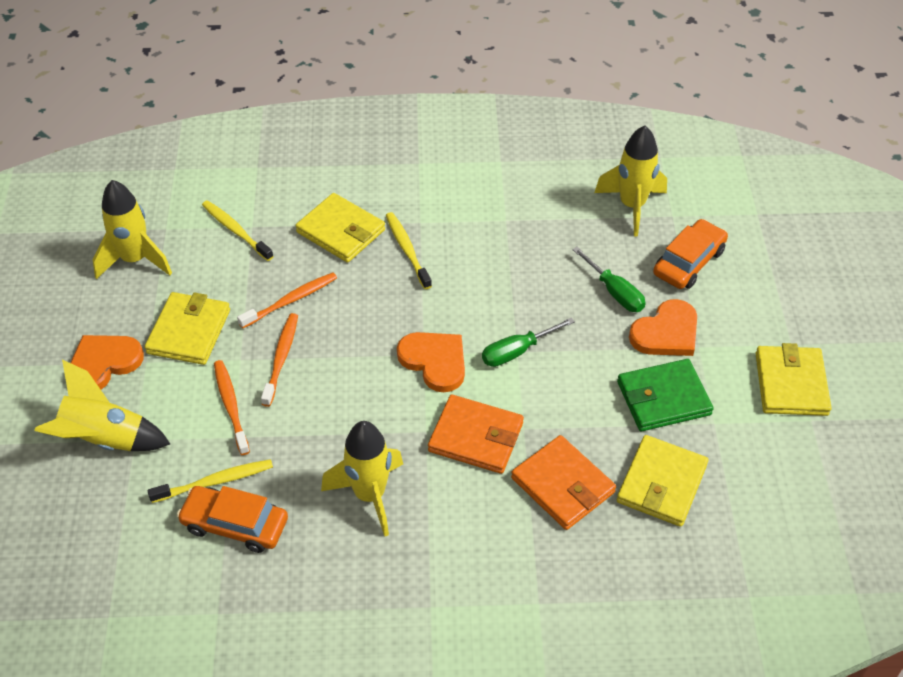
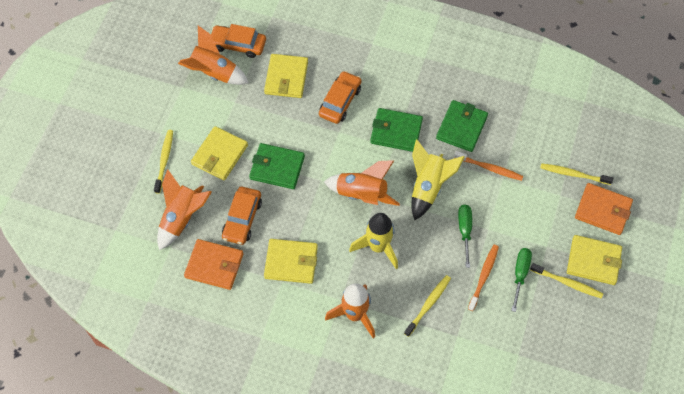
green wallet: 1 -> 3
orange car: 2 -> 3
orange heart: 3 -> 0
orange rocket: 0 -> 4
orange toothbrush: 3 -> 2
yellow rocket: 4 -> 2
yellow toothbrush: 3 -> 4

